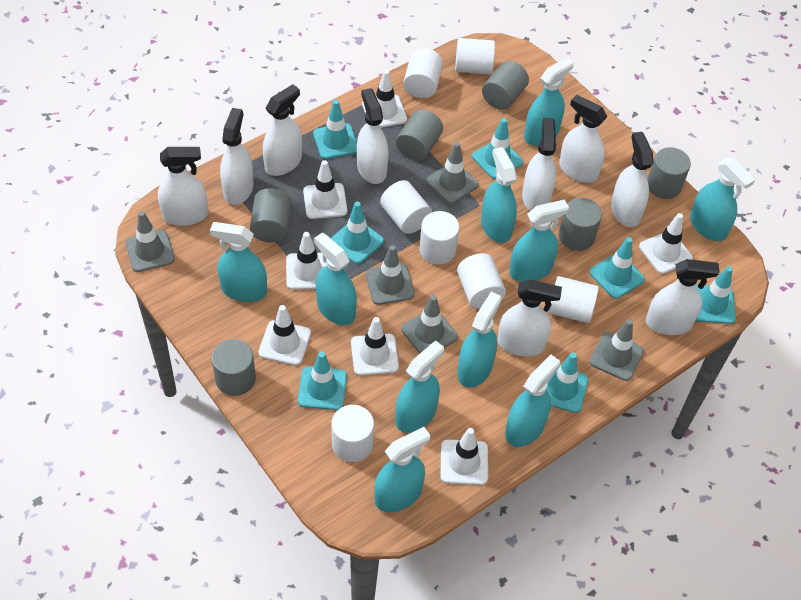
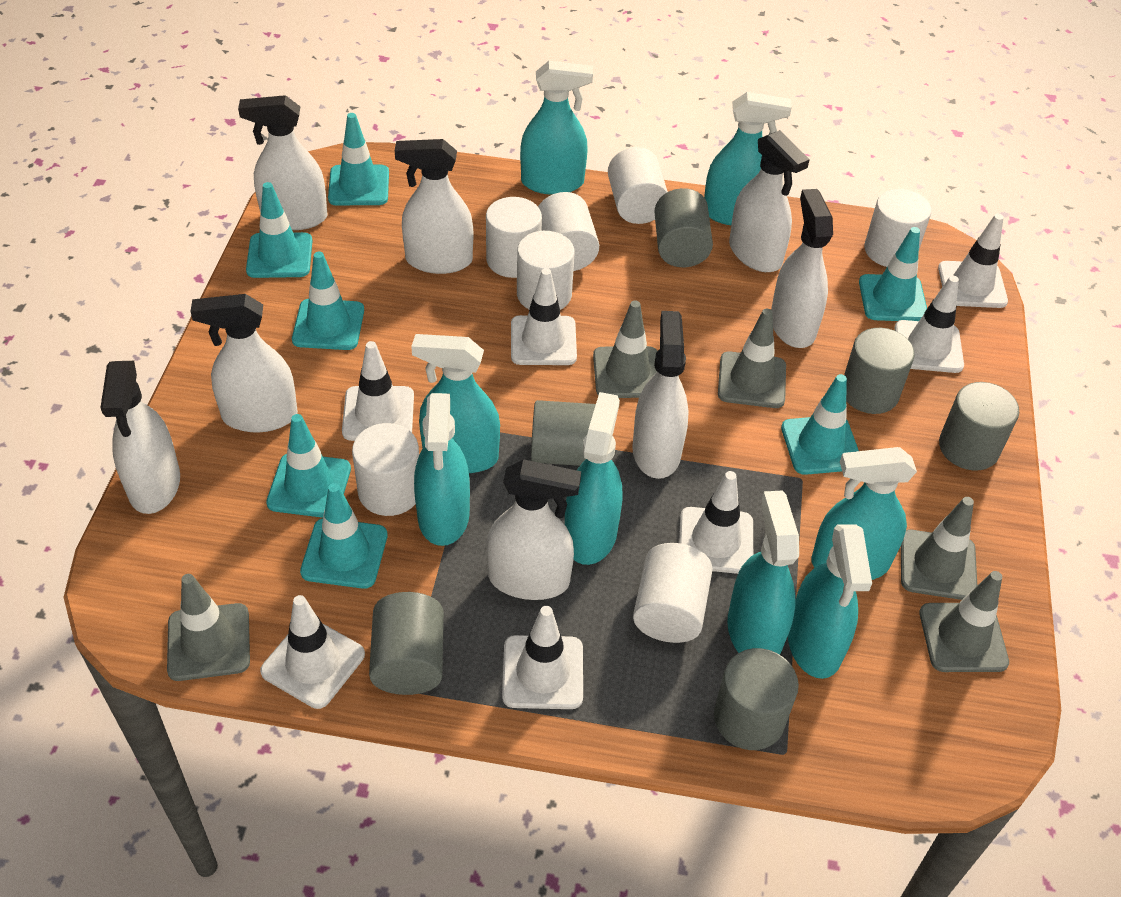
turquoise spray bottle: 10 -> 8
white spray bottle: 9 -> 8

